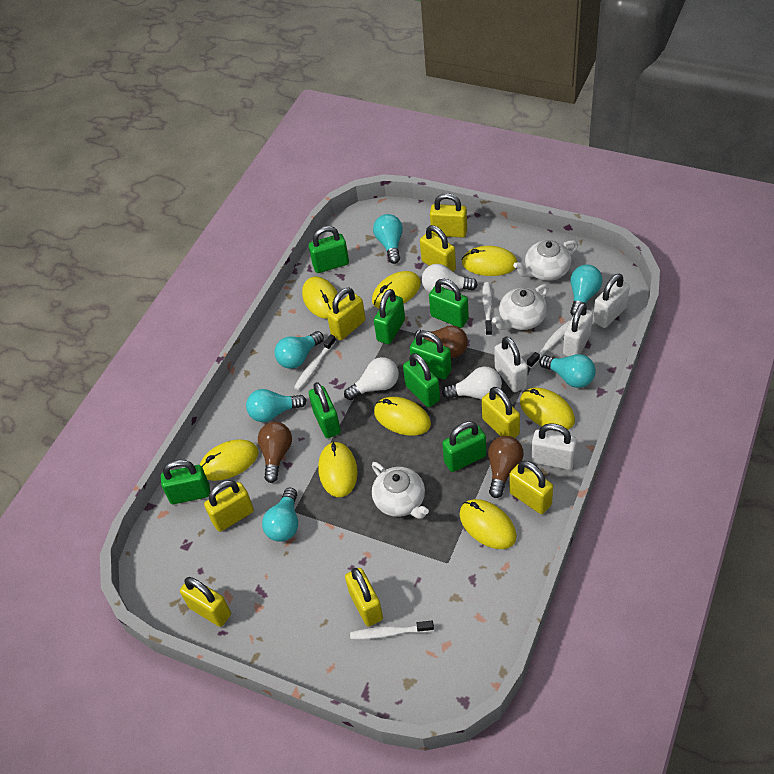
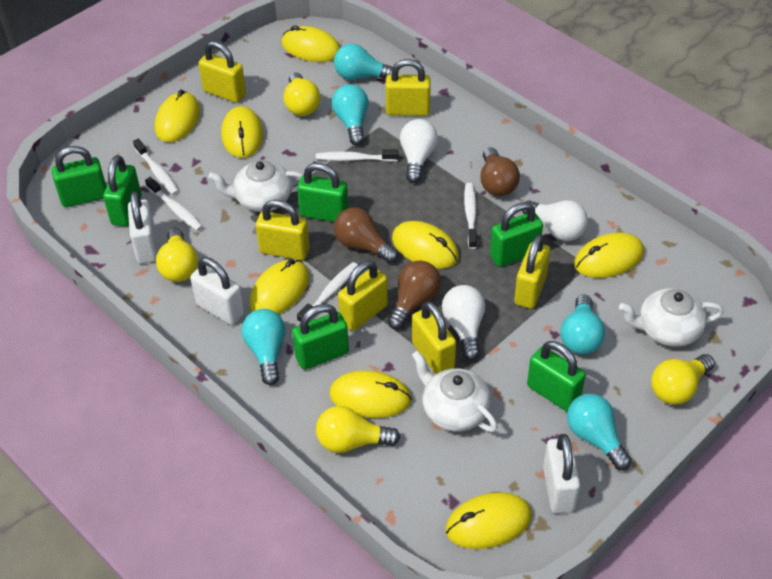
green padlock: 8 -> 6
turquoise light bulb: 6 -> 5
white padlock: 4 -> 3
white toothbrush: 4 -> 5
yellow light bulb: 0 -> 4
yellow padlock: 8 -> 6

